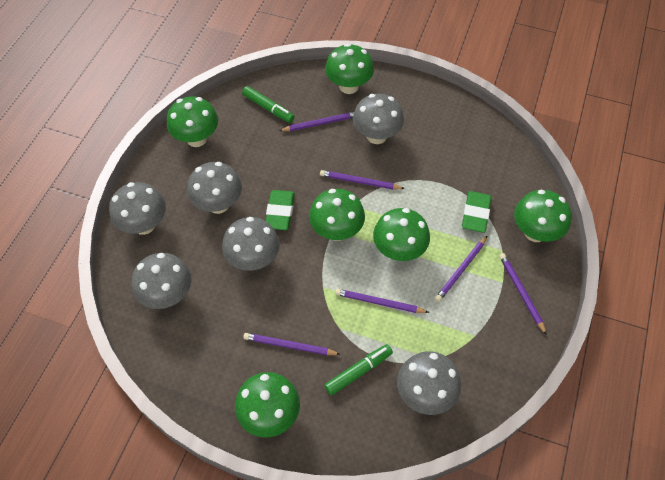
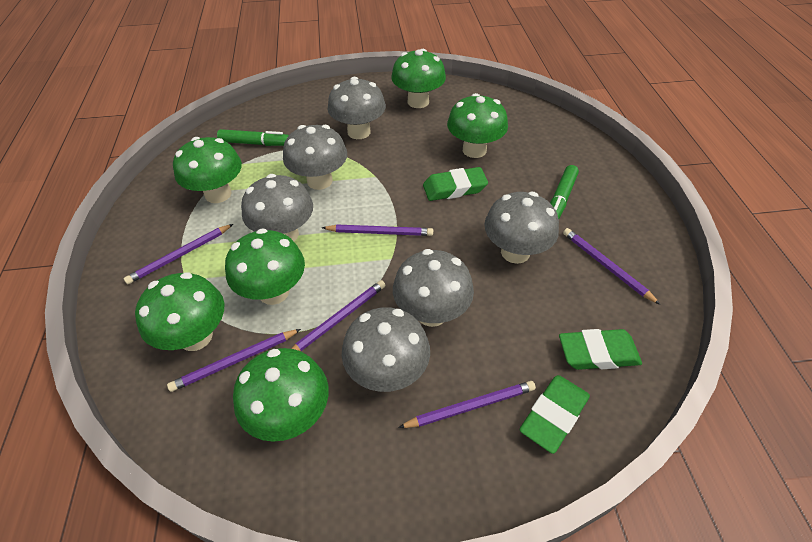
green eraser: 2 -> 3

